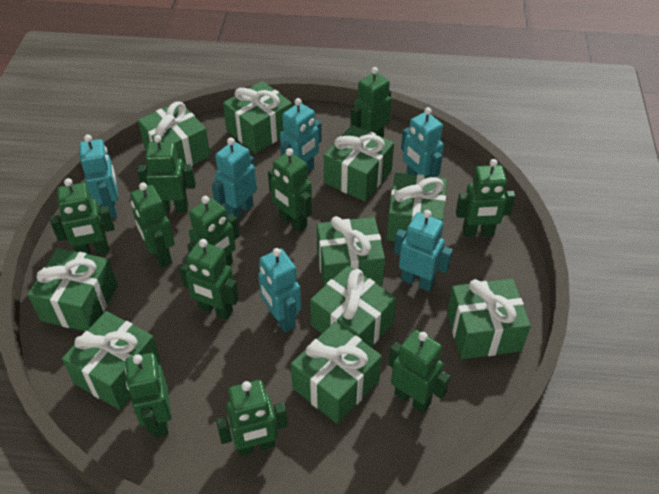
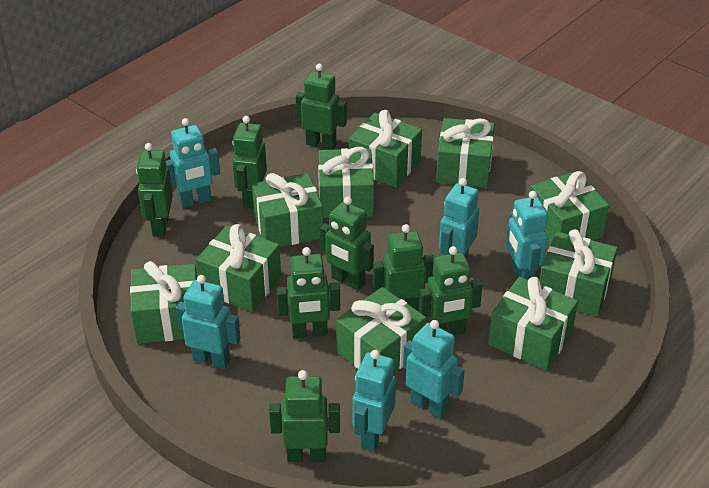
green robot: 11 -> 8

